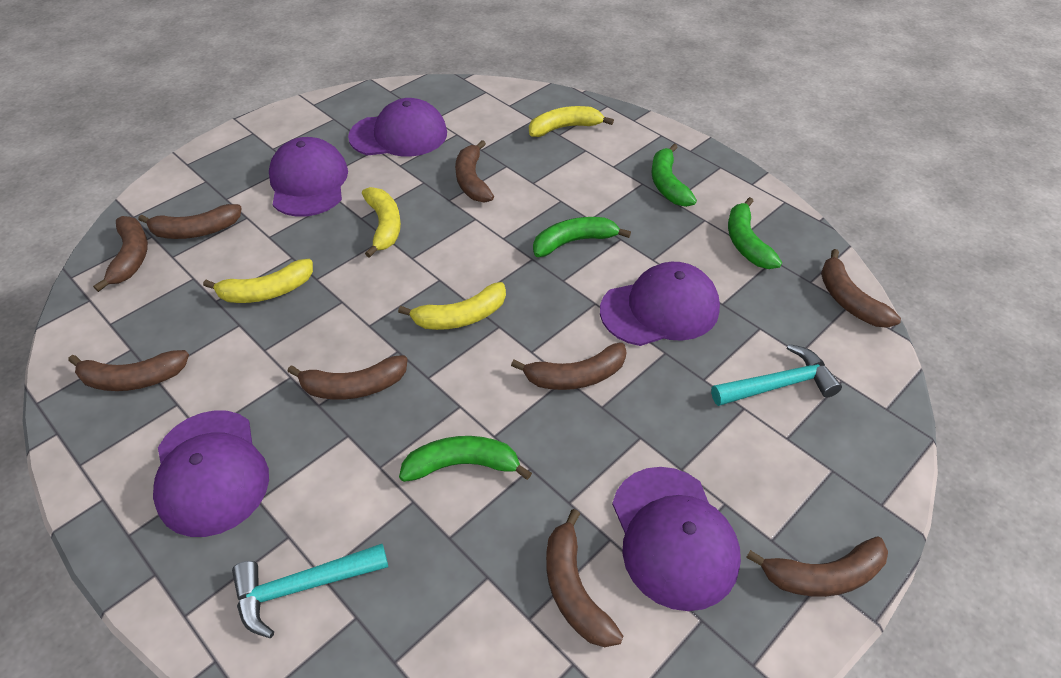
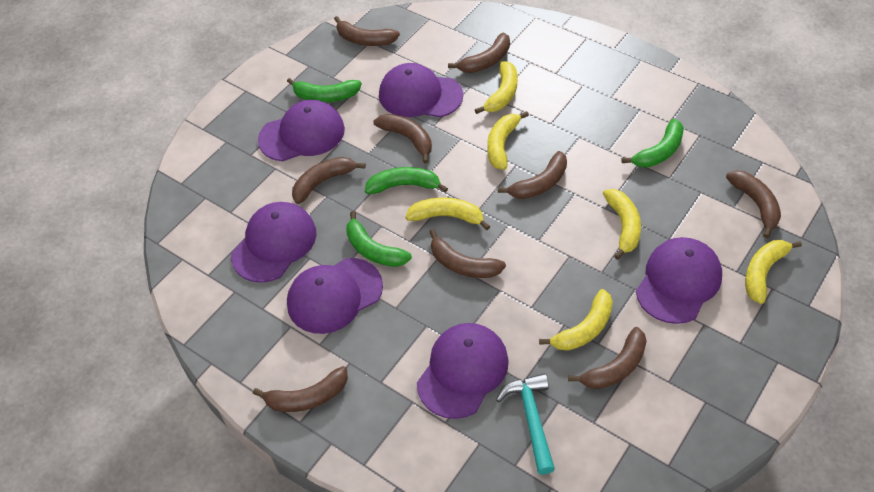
purple cap: 5 -> 6
turquoise hammer: 2 -> 1
yellow banana: 4 -> 6

